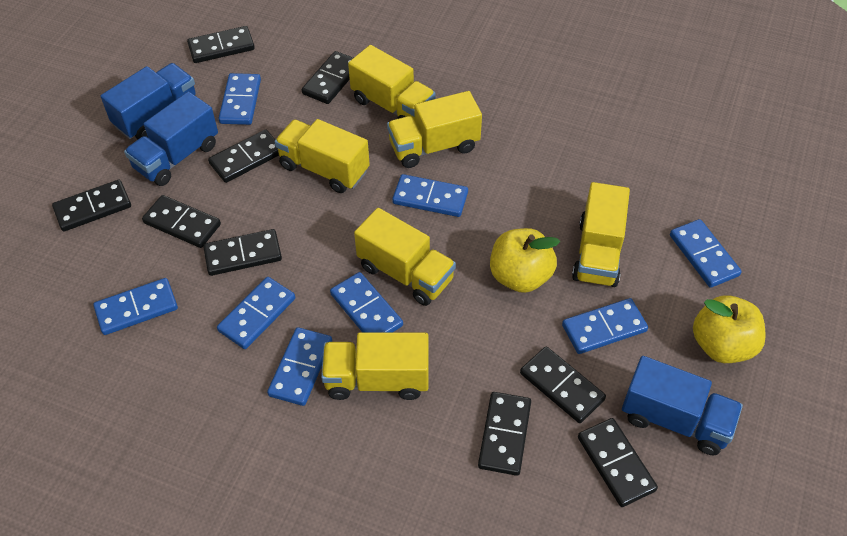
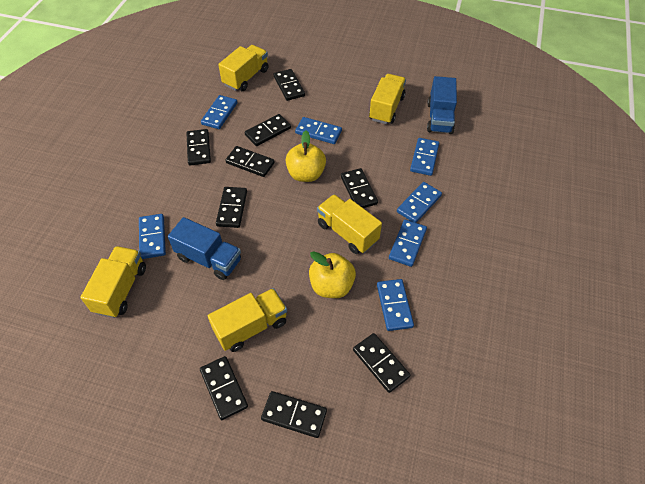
blue domino: 8 -> 7
blue truck: 3 -> 2
yellow truck: 6 -> 5

